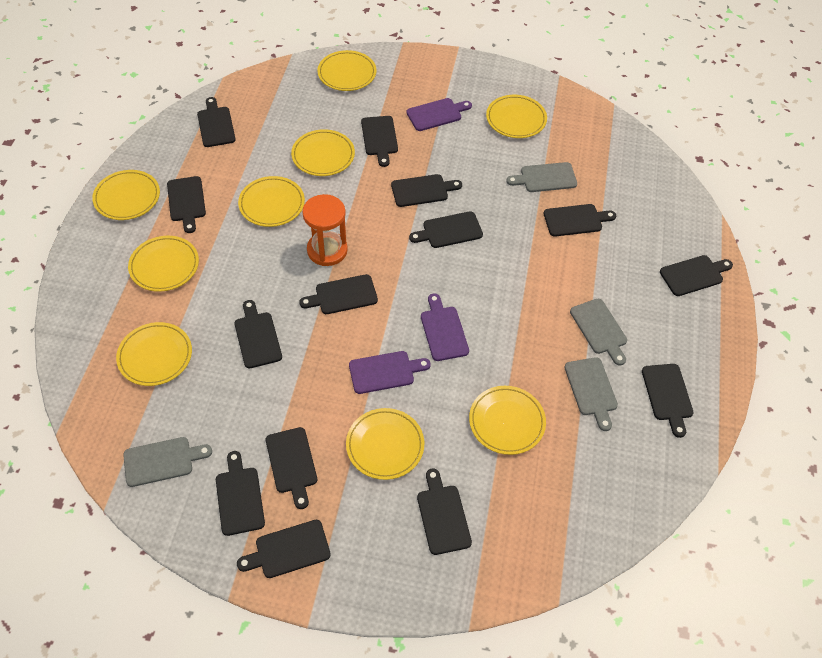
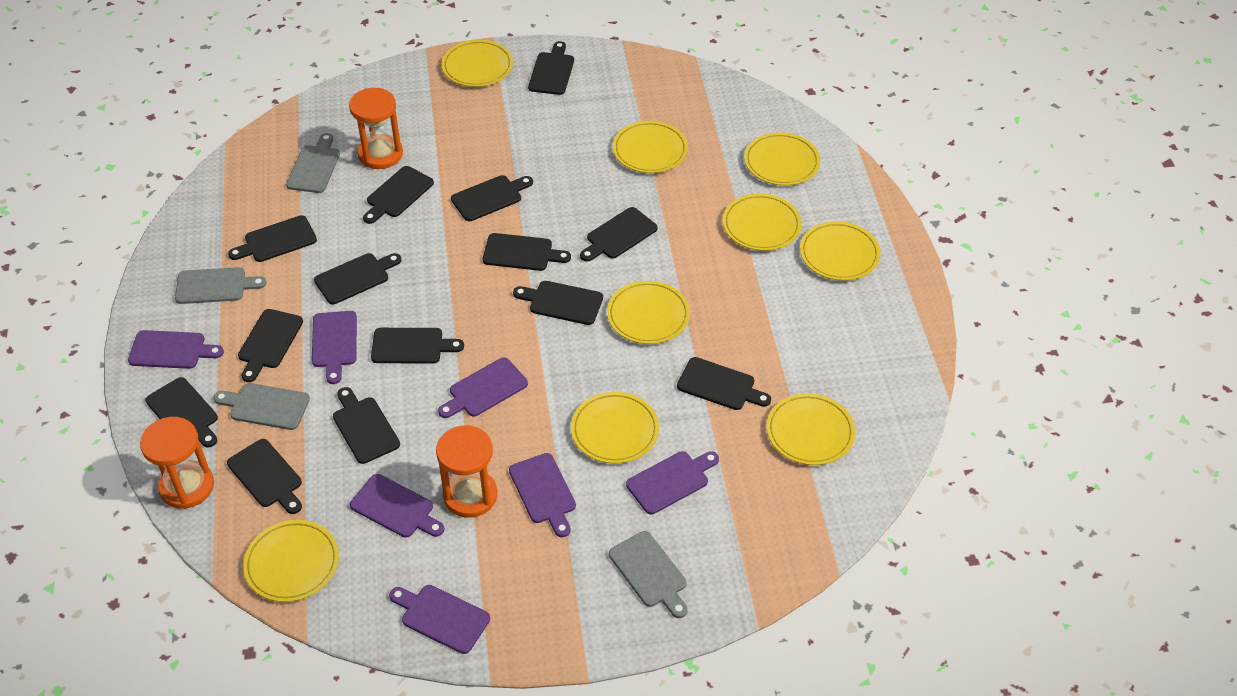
orange hourglass: 1 -> 3
purple cutting board: 3 -> 7

